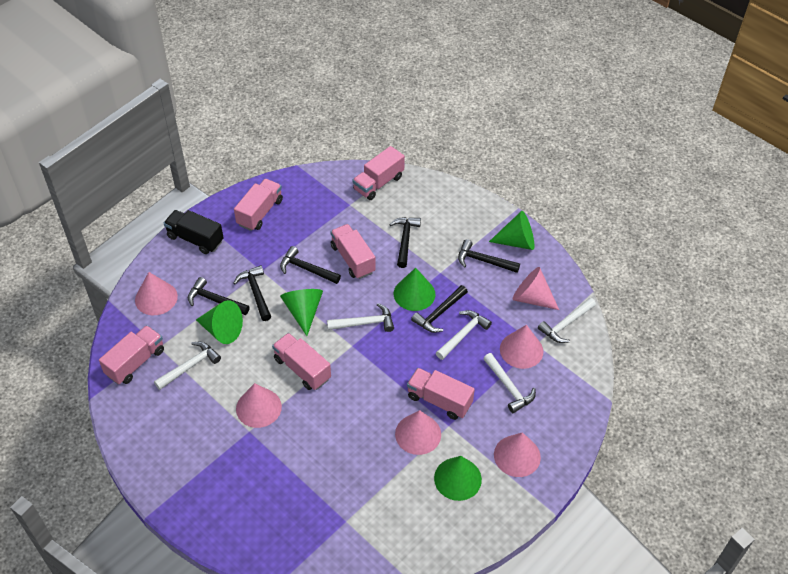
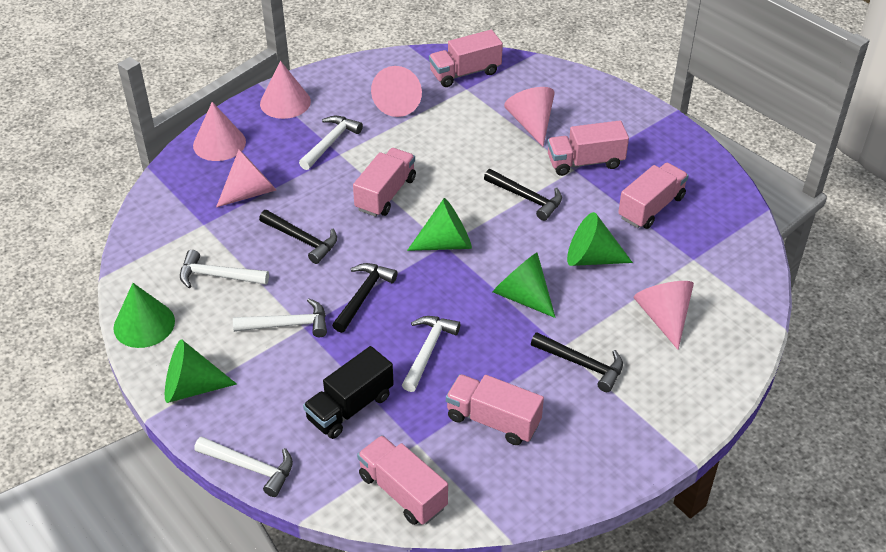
black hammer: 6 -> 4

